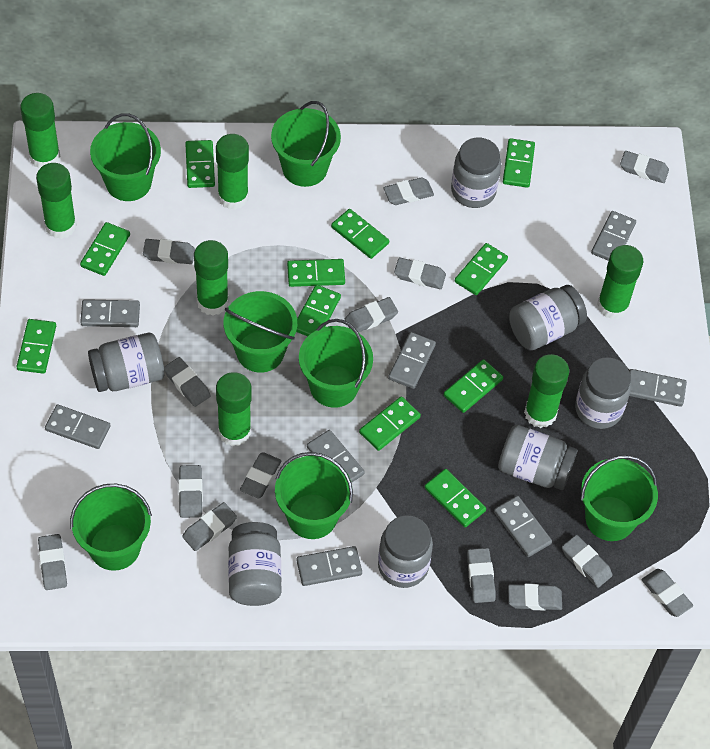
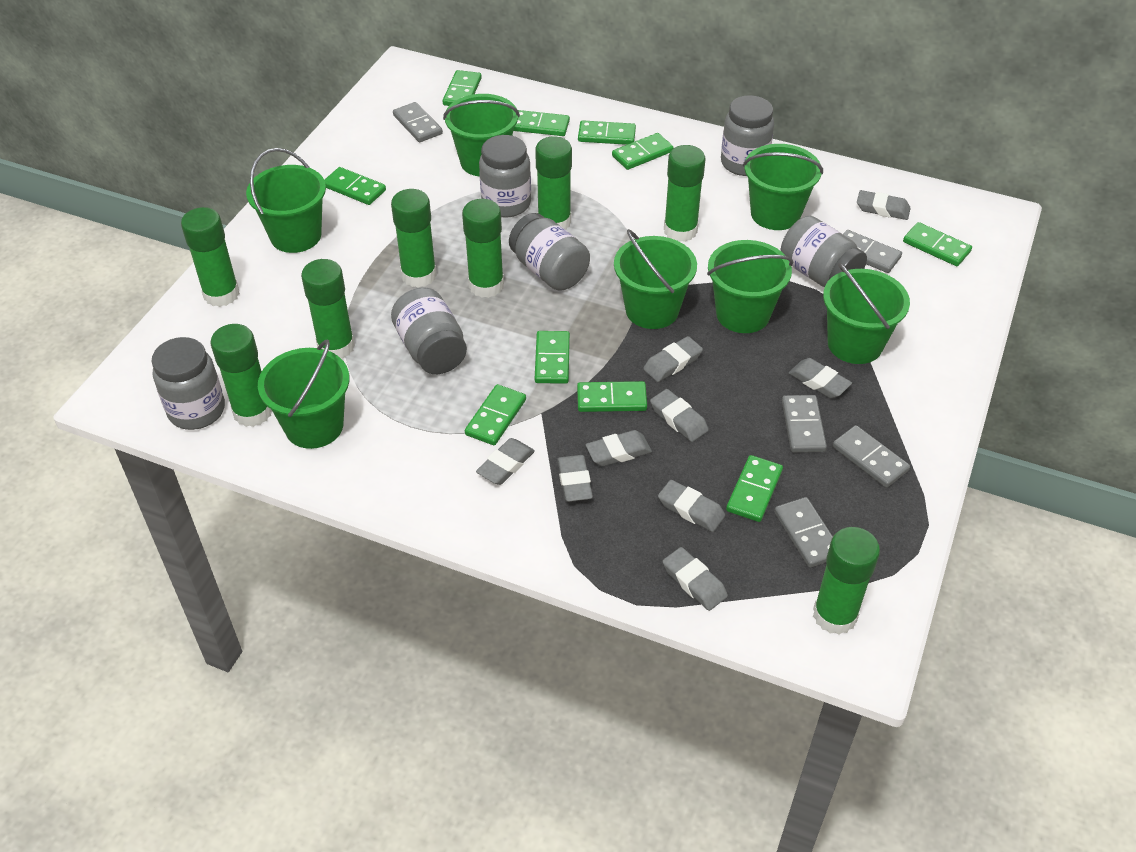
green domino: 11 -> 10
green glue stick: 7 -> 8
grey domino: 8 -> 5
grey eraser: 14 -> 9
grey jar: 7 -> 6

